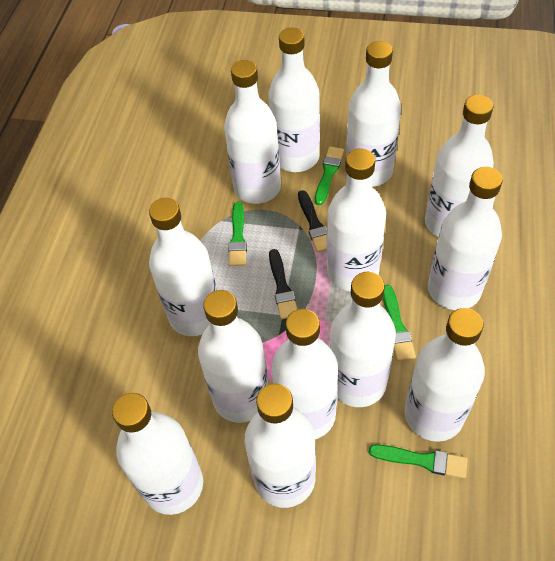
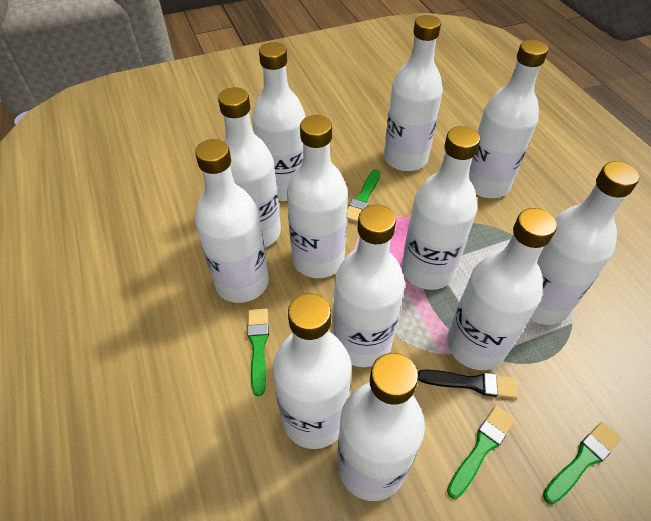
black brush: 2 -> 1
white bottle: 13 -> 12

